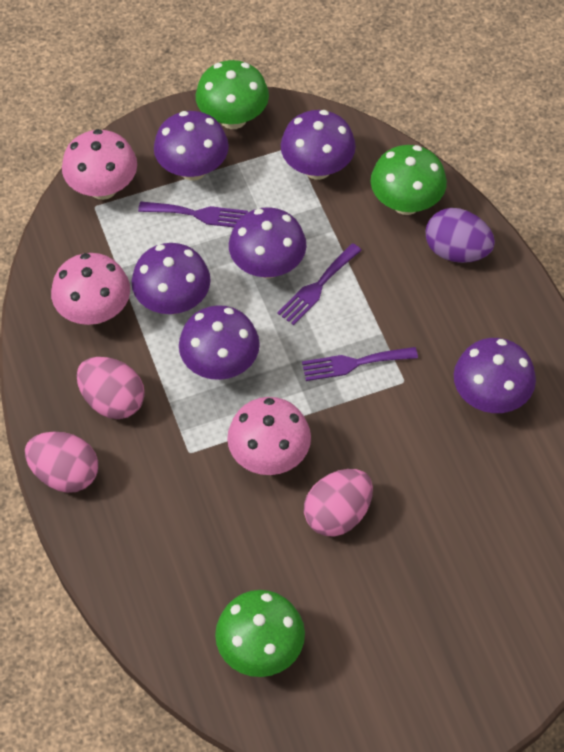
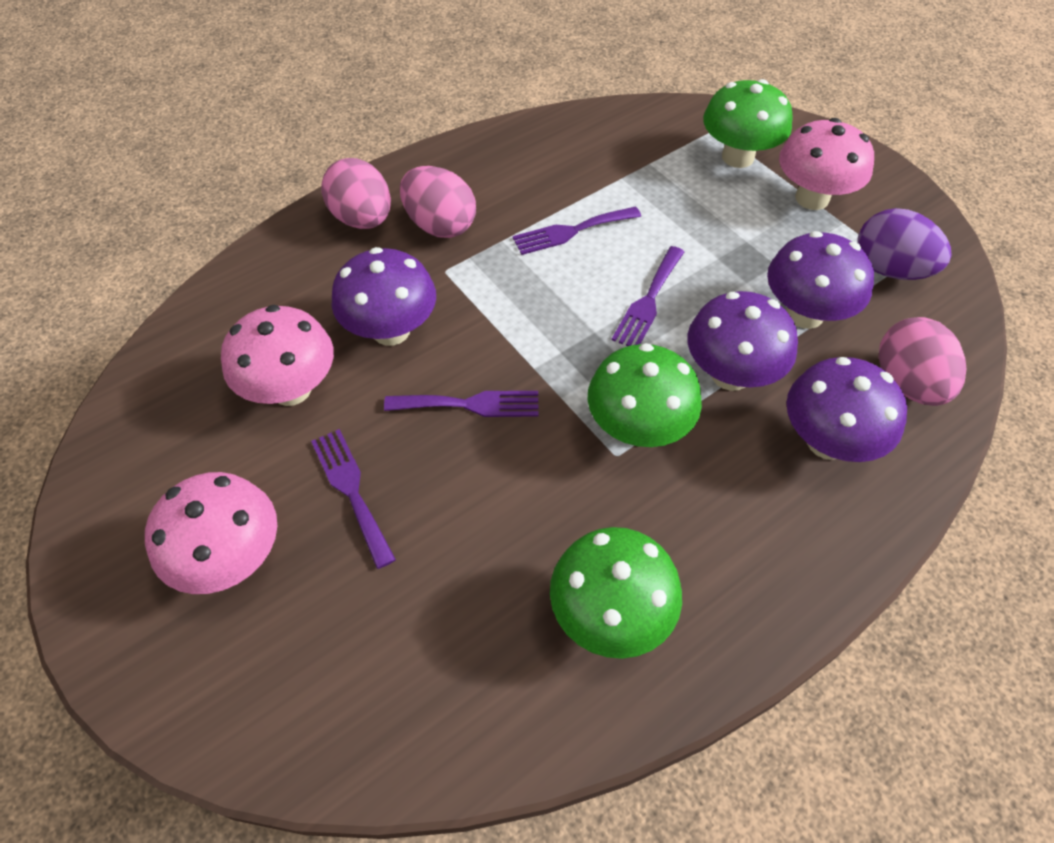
purple fork: 3 -> 4
purple mushroom: 6 -> 4

